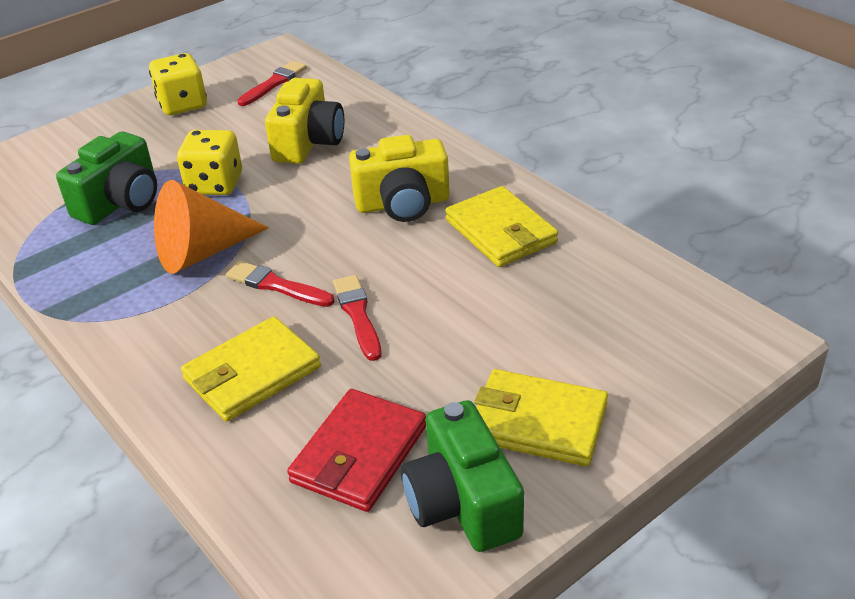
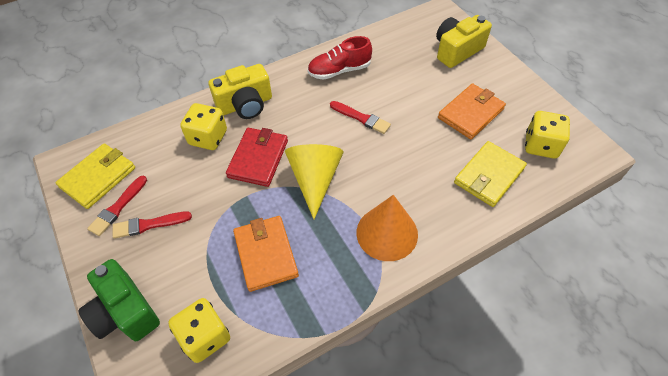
green camera: 2 -> 1
orange wallet: 0 -> 2
red shoe: 0 -> 1
yellow cone: 0 -> 1
yellow dice: 2 -> 3
yellow wallet: 3 -> 2

